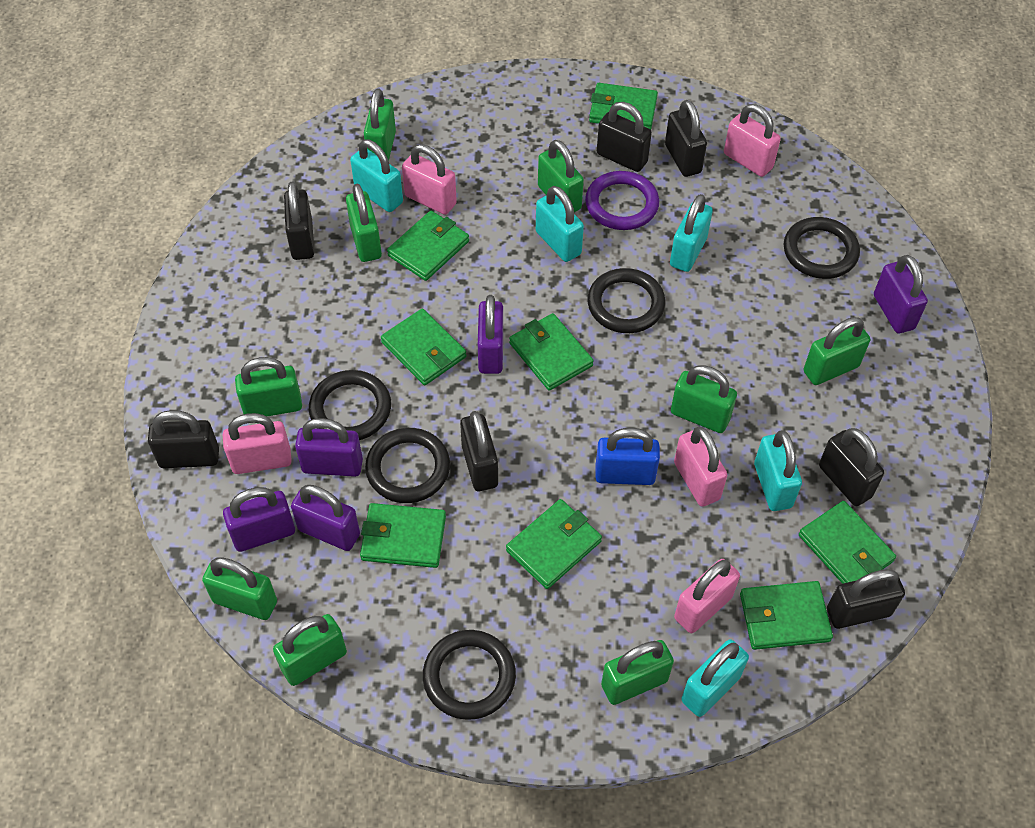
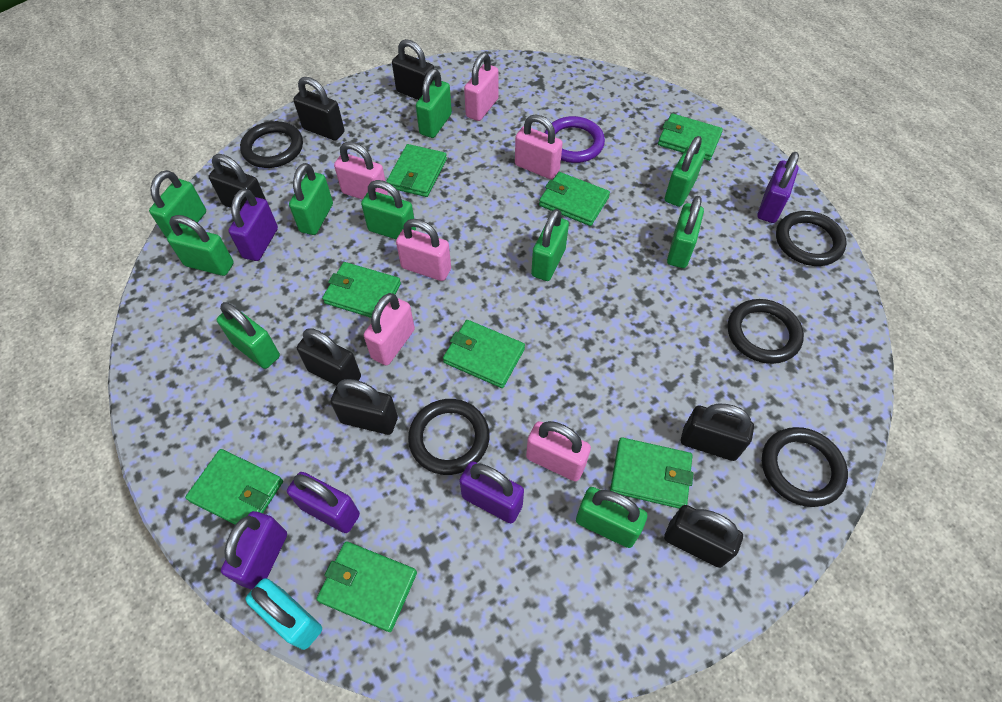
blue padlock: 1 -> 0
green padlock: 9 -> 10
pink padlock: 5 -> 6
turquoise padlock: 5 -> 1

